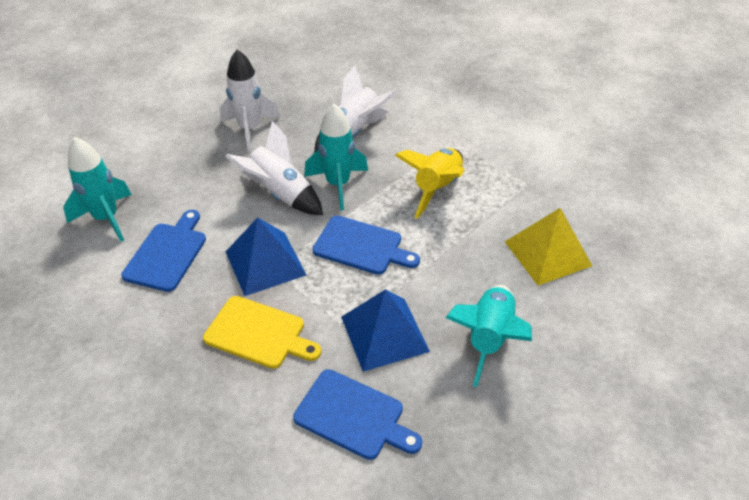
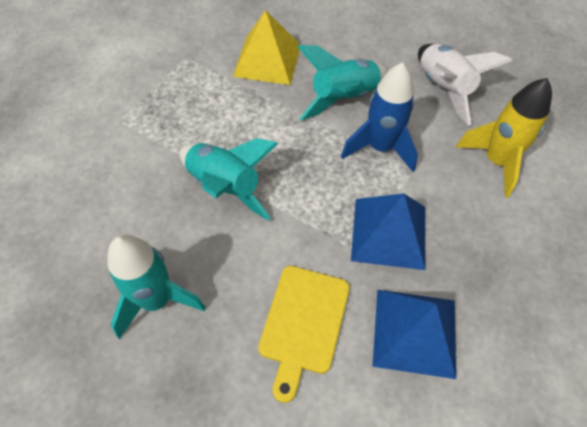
blue cutting board: 3 -> 0
blue rocket: 0 -> 1
white rocket: 3 -> 1

